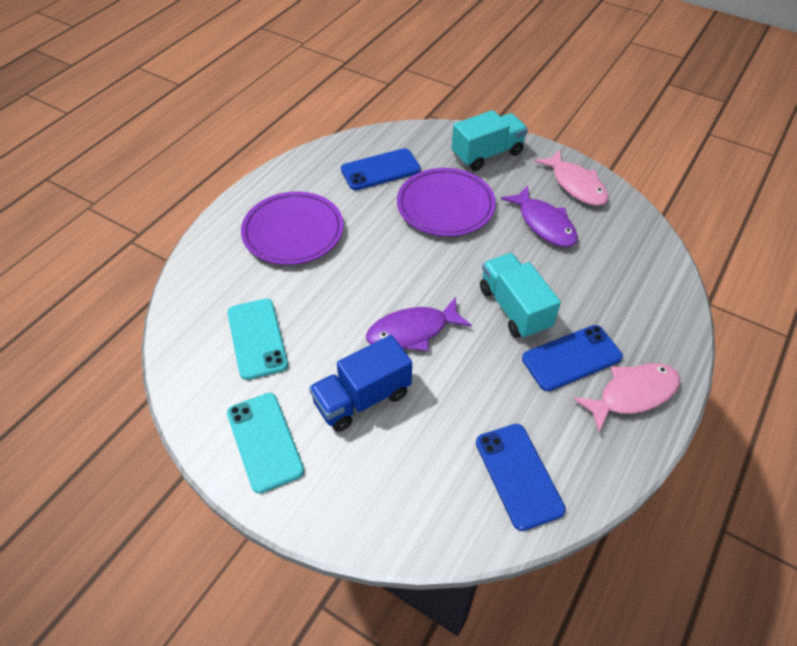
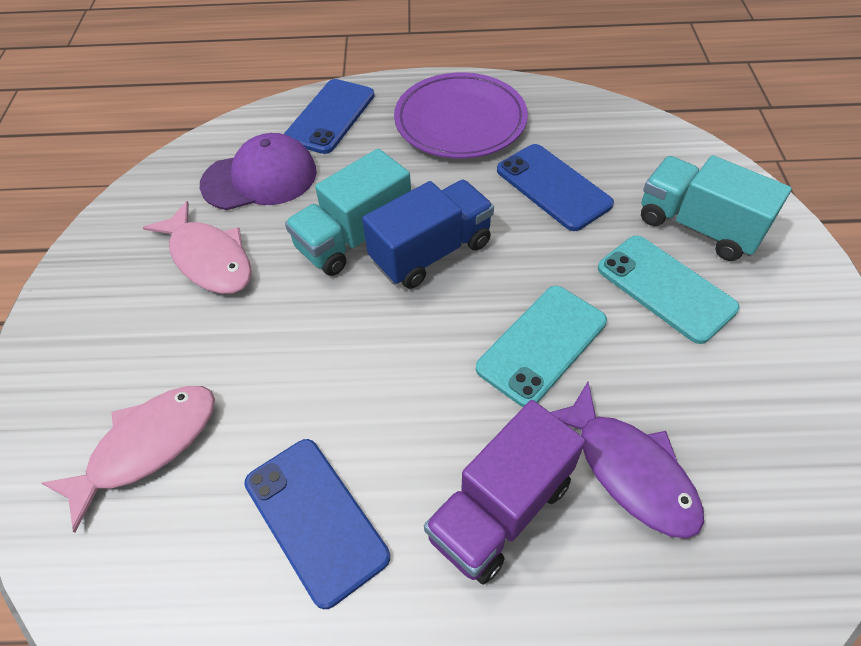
purple cap: 0 -> 1
purple fish: 2 -> 1
purple plate: 2 -> 1
purple truck: 0 -> 1

